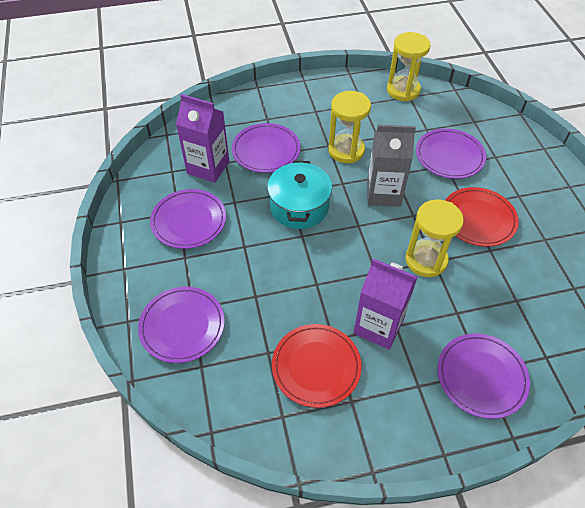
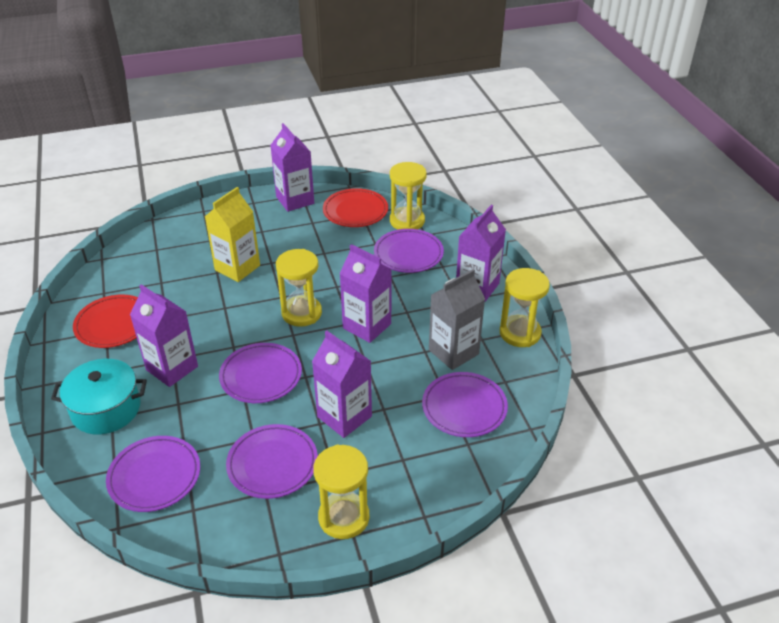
purple carton: 2 -> 5
yellow carton: 0 -> 1
yellow hourglass: 3 -> 4

